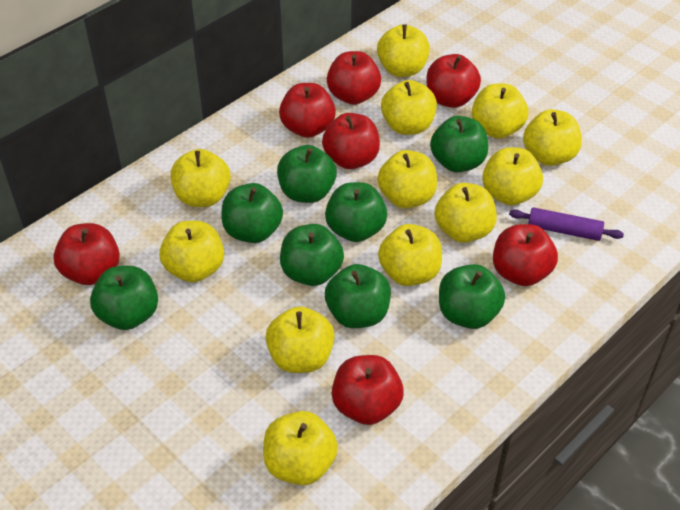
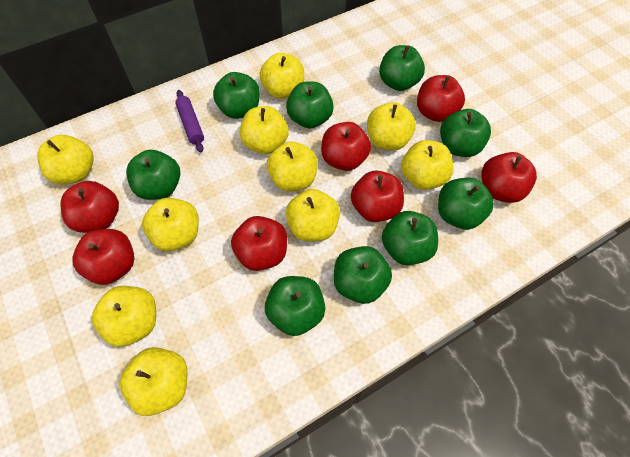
green apple: 8 -> 9
yellow apple: 12 -> 10

